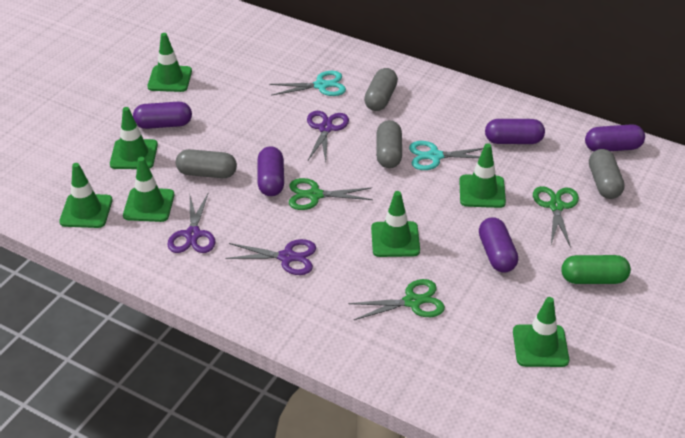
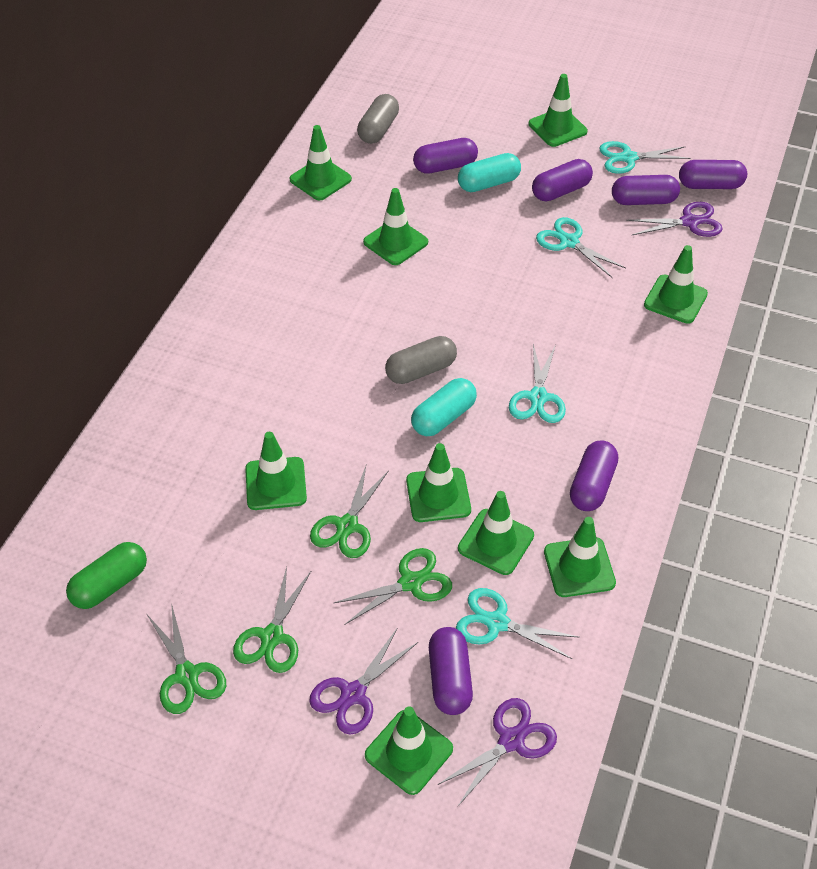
green scissors: 3 -> 4
green traffic cone: 7 -> 9
grey capsule: 4 -> 2
purple capsule: 5 -> 6
turquoise capsule: 0 -> 2
turquoise scissors: 2 -> 4

